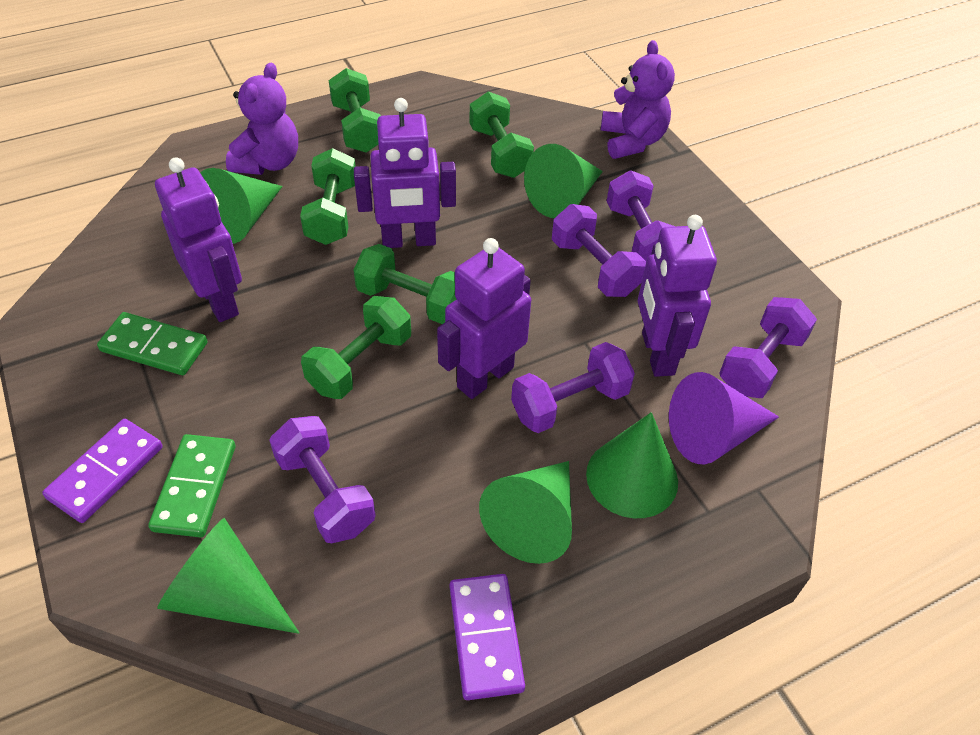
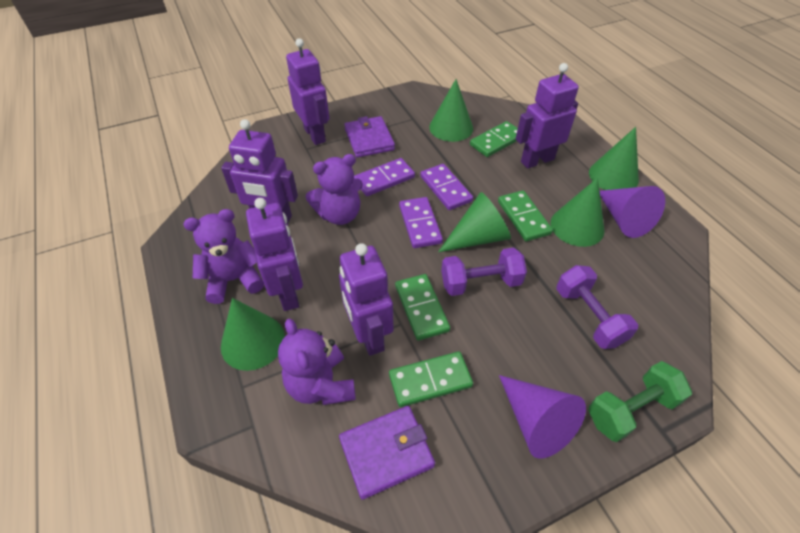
green domino: 2 -> 4
green dumbbell: 5 -> 1
purple cone: 1 -> 2
purple domino: 2 -> 3
purple dumbbell: 5 -> 2
purple robot: 4 -> 5
purple teddy bear: 2 -> 3
purple wallet: 0 -> 2

